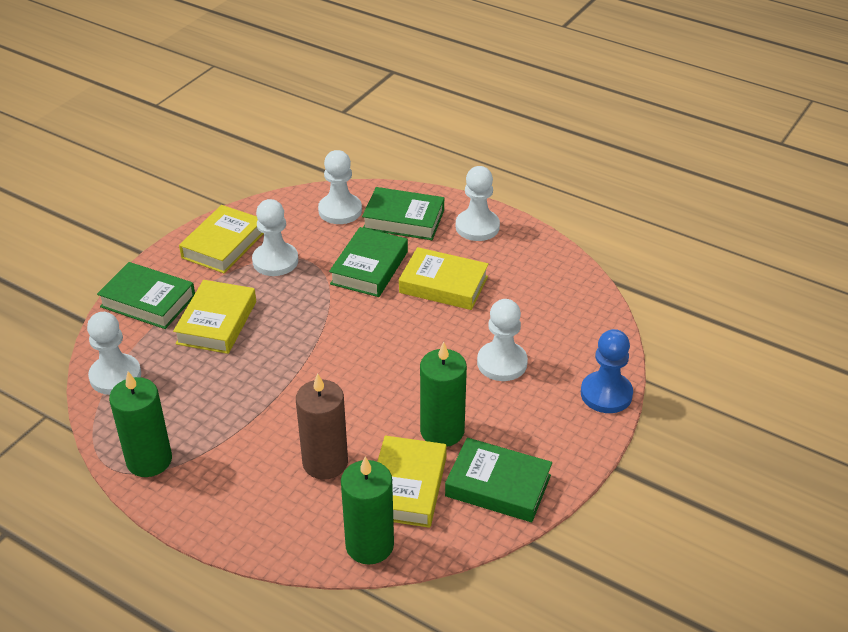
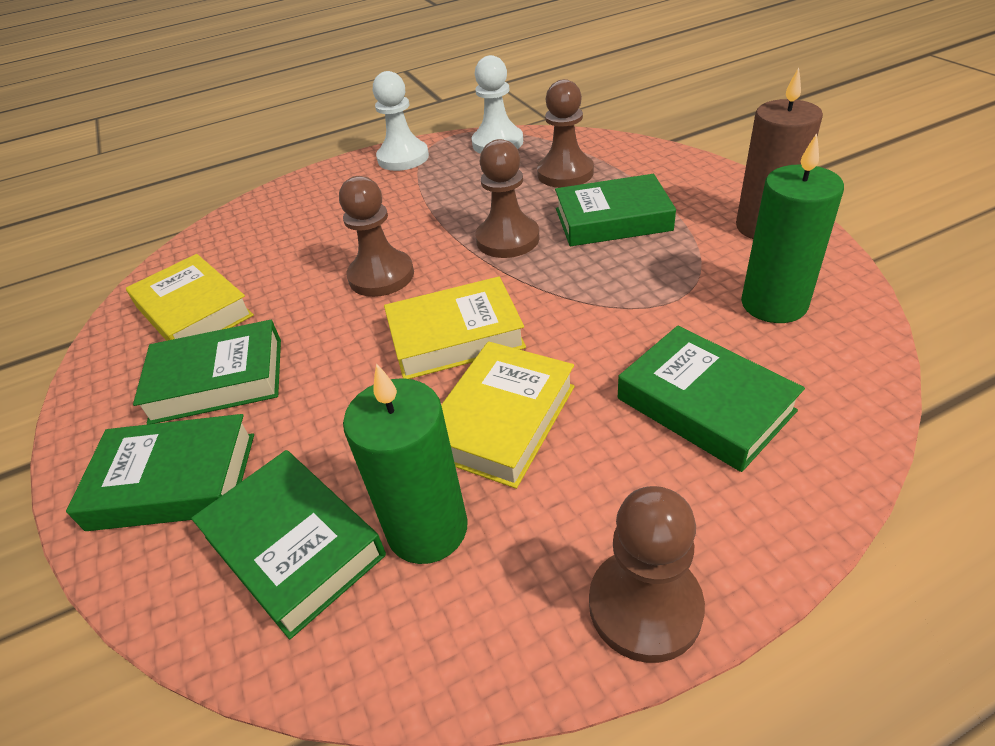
blue pawn: 1 -> 0
brown pawn: 0 -> 4
green book: 4 -> 5
green candle: 3 -> 2
white pawn: 5 -> 2
yellow book: 4 -> 3

